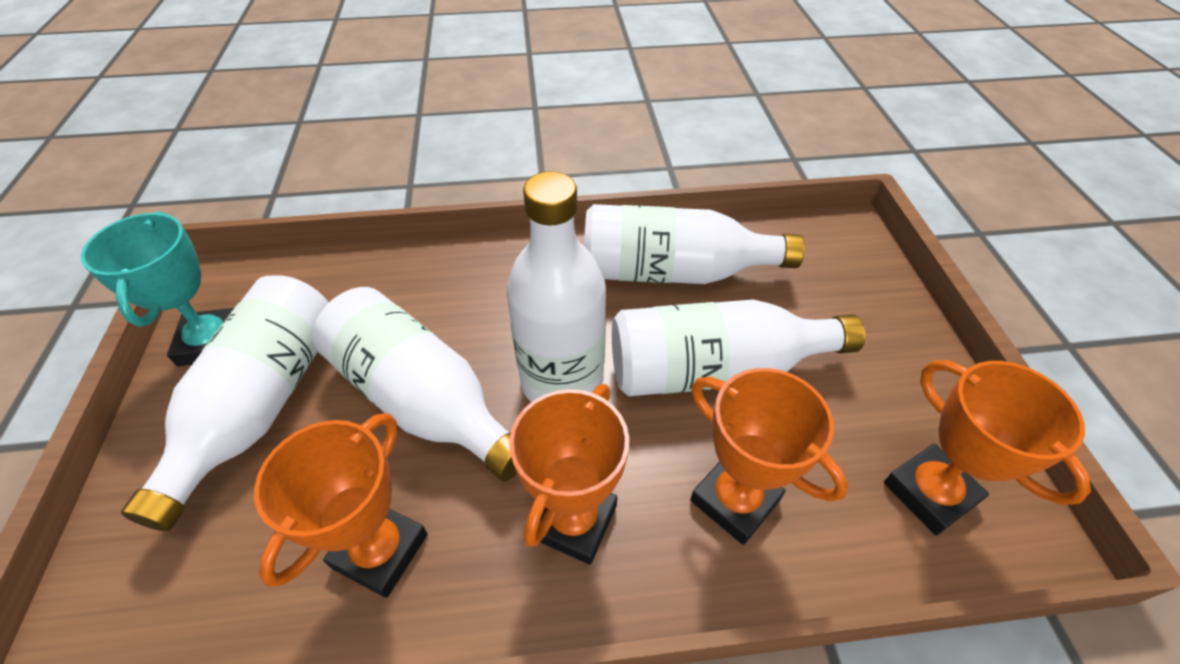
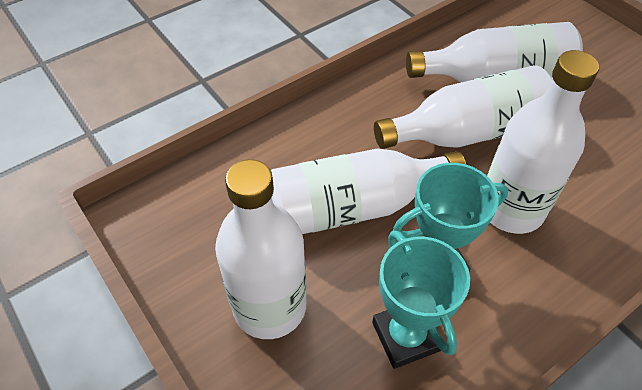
orange trophy: 4 -> 0
turquoise trophy: 1 -> 2

